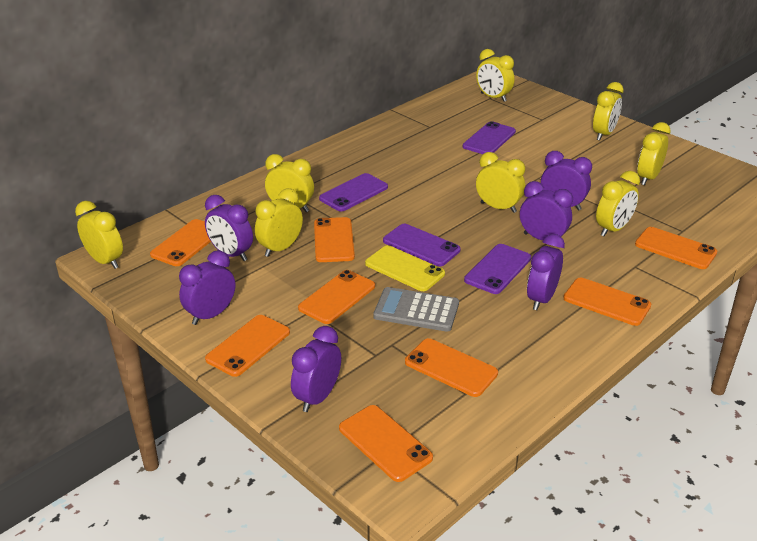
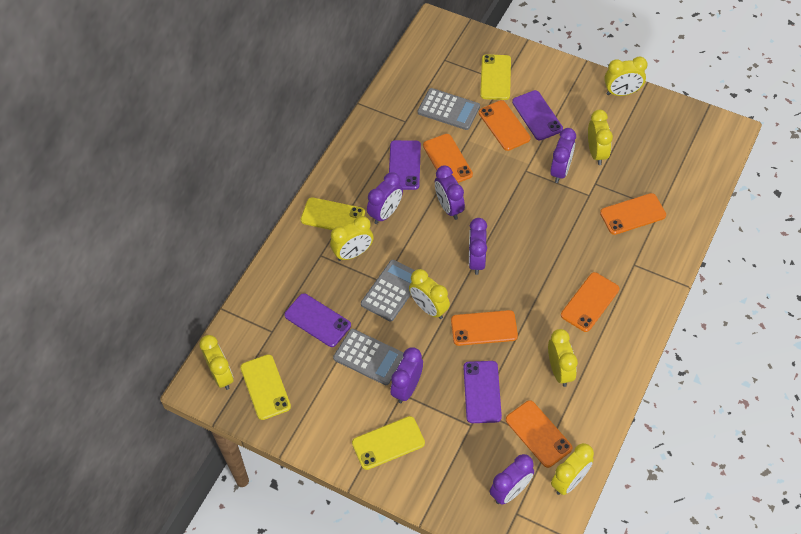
grey calculator: 1 -> 3
orange phone: 8 -> 6
yellow clock: 8 -> 7
yellow phone: 1 -> 4

